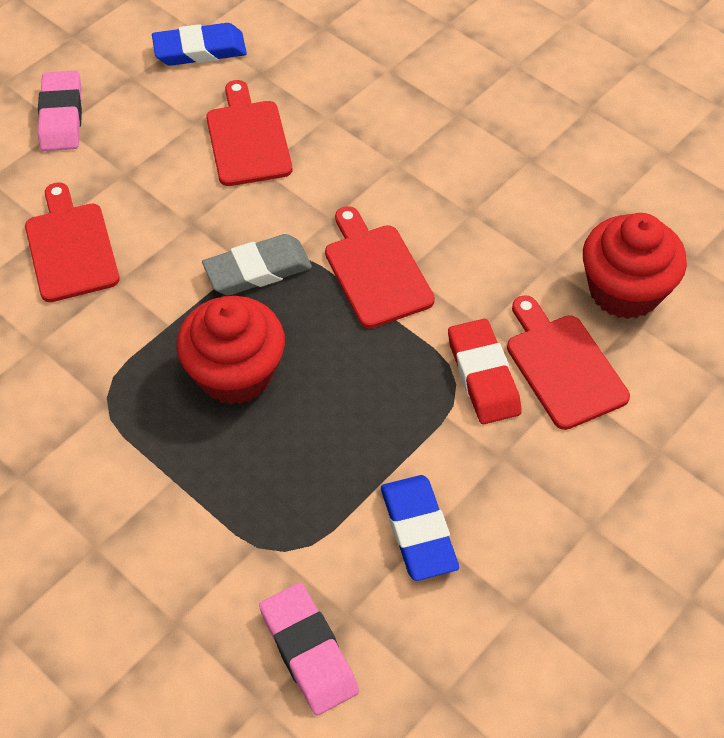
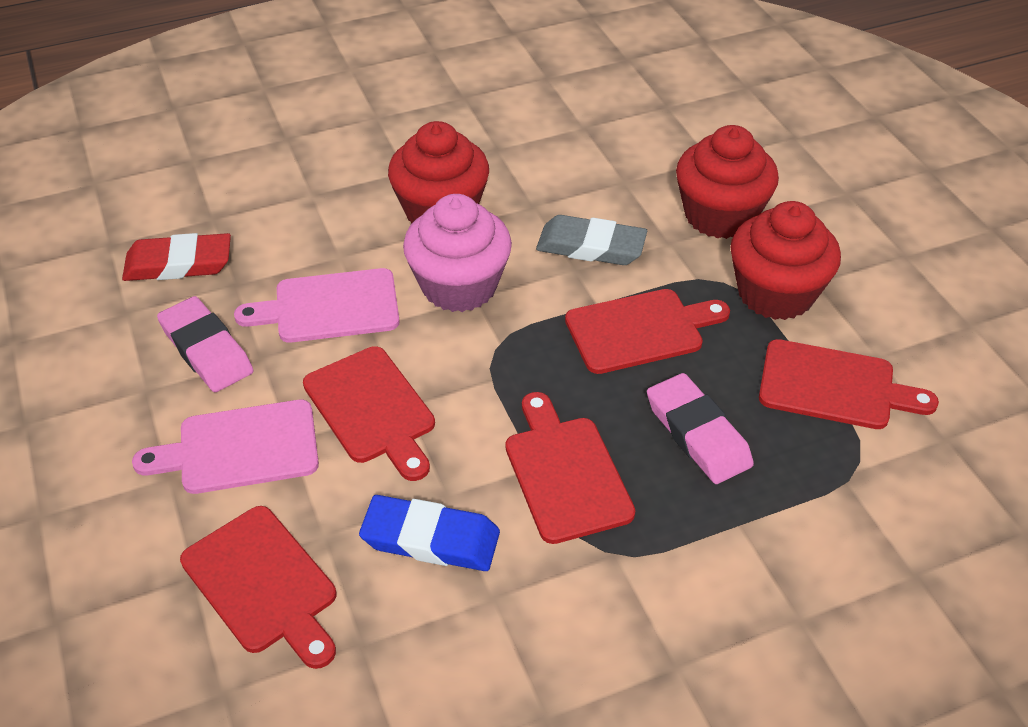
blue eraser: 2 -> 1
pink cupcake: 0 -> 1
pink cutting board: 0 -> 2
red cupcake: 2 -> 3
red cutting board: 4 -> 5

